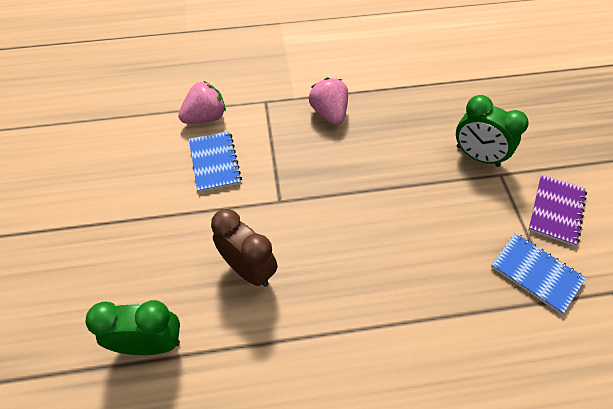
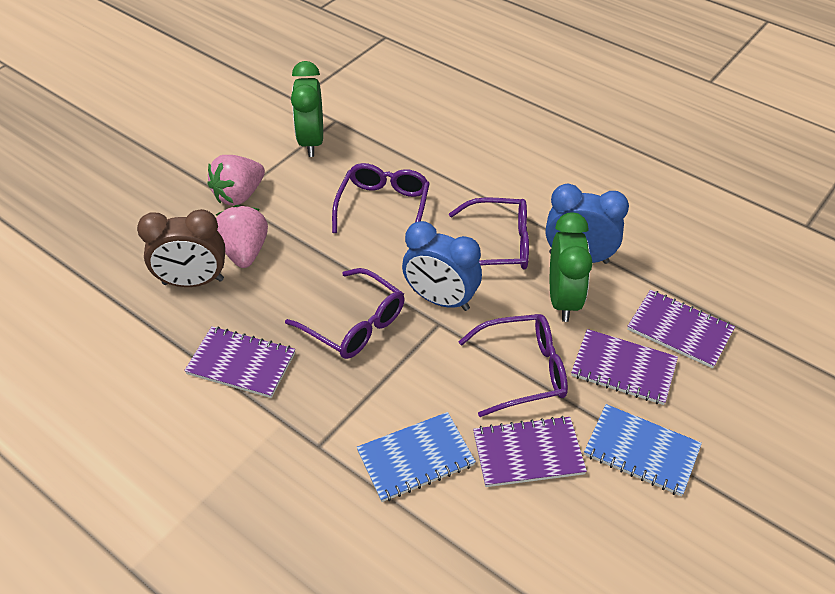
blue clock: 0 -> 2
purple glasses: 0 -> 4
purple notebook: 1 -> 4

